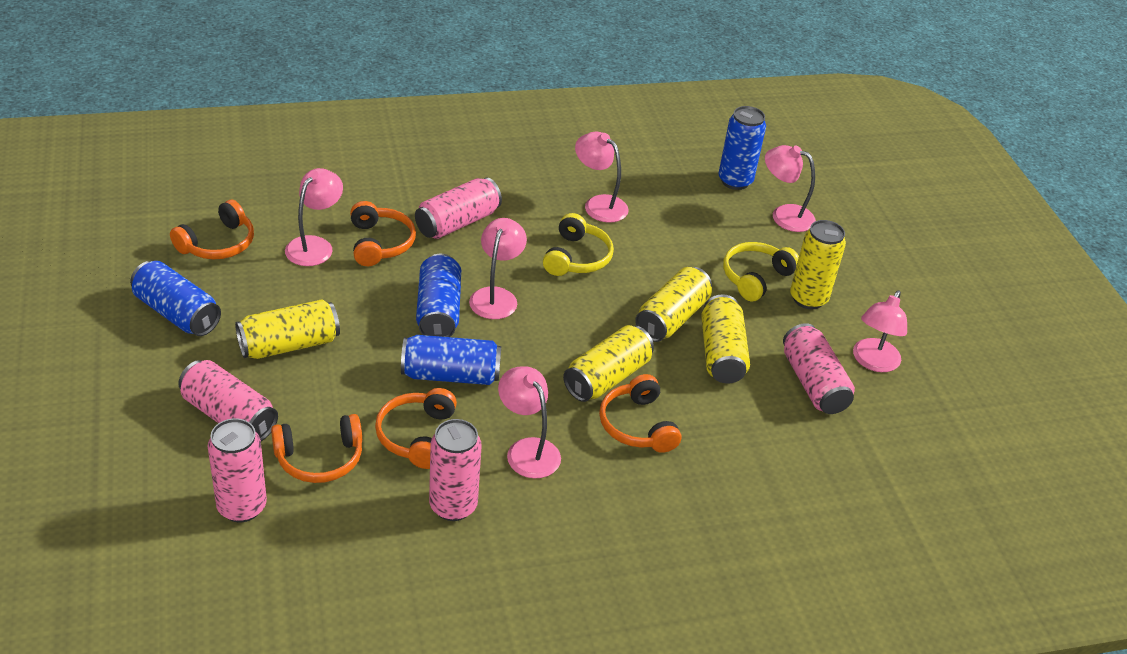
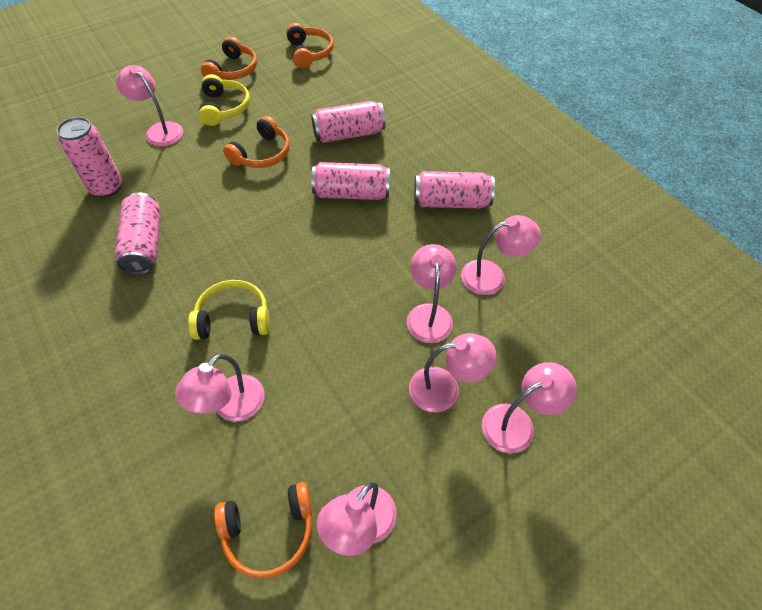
blue can: 4 -> 0
orange headphones: 5 -> 4
pink lamp: 6 -> 7
yellow can: 5 -> 0

